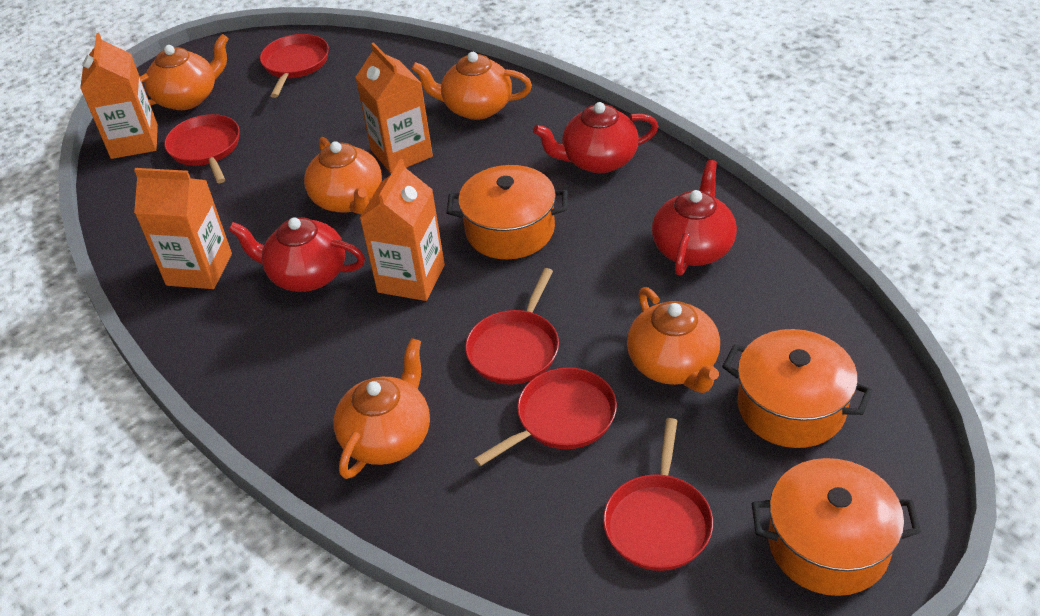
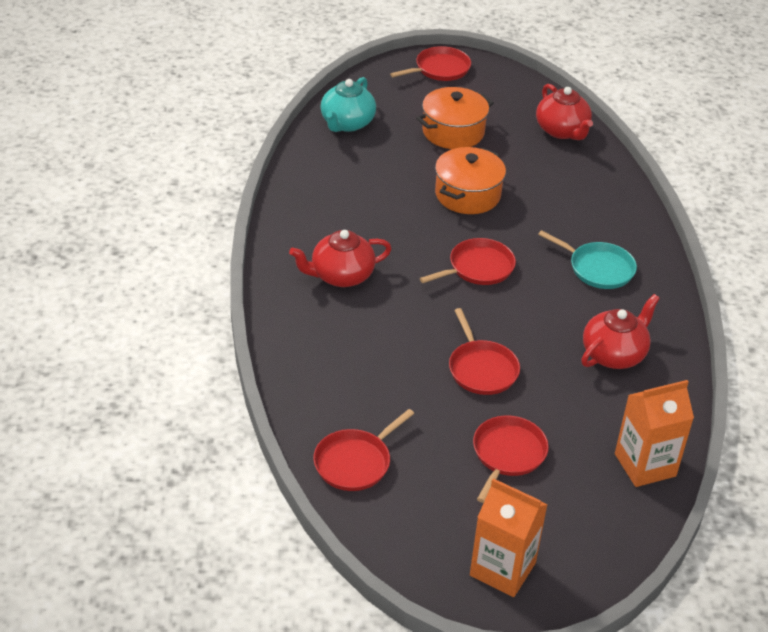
orange carton: 4 -> 2
orange pot: 3 -> 2
orange teapot: 5 -> 0
turquoise pan: 0 -> 1
turquoise teapot: 0 -> 1

